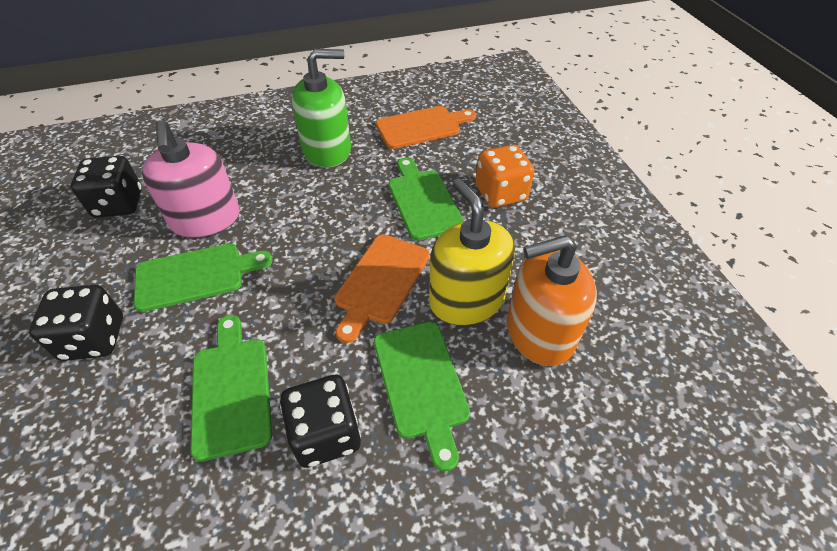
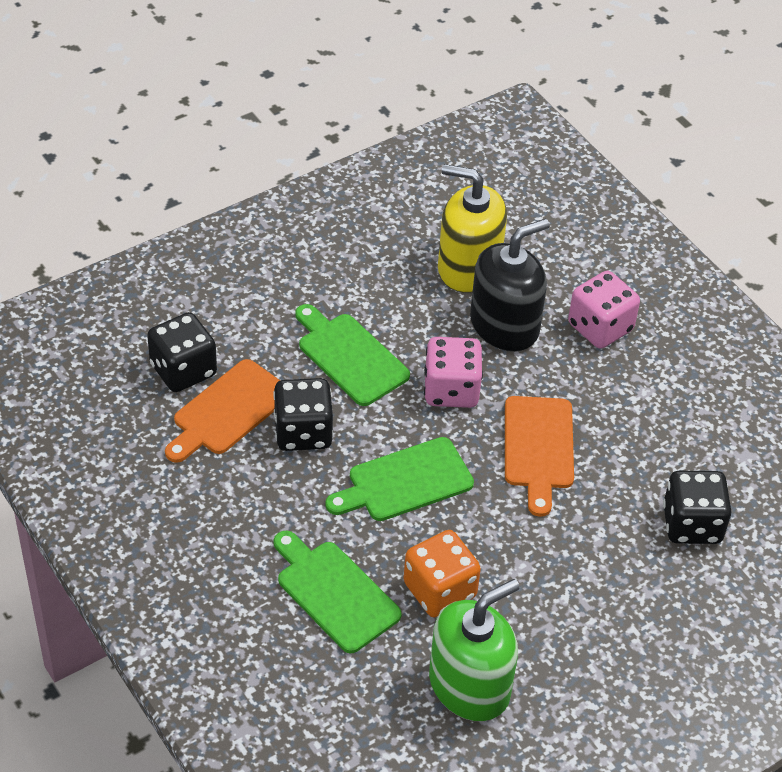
black soap dispenser: 0 -> 1
green cutting board: 4 -> 3
orange soap dispenser: 1 -> 0
pink dice: 0 -> 2
pink soap dispenser: 1 -> 0

